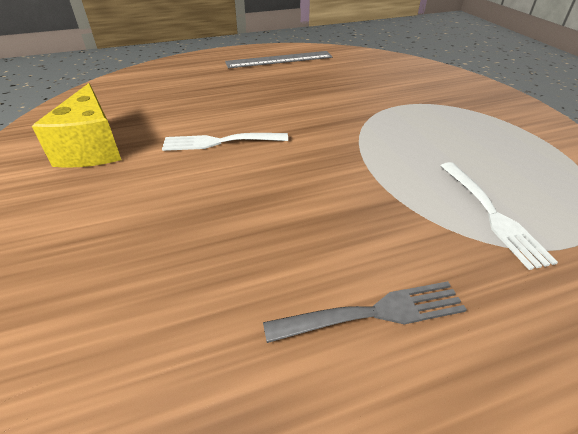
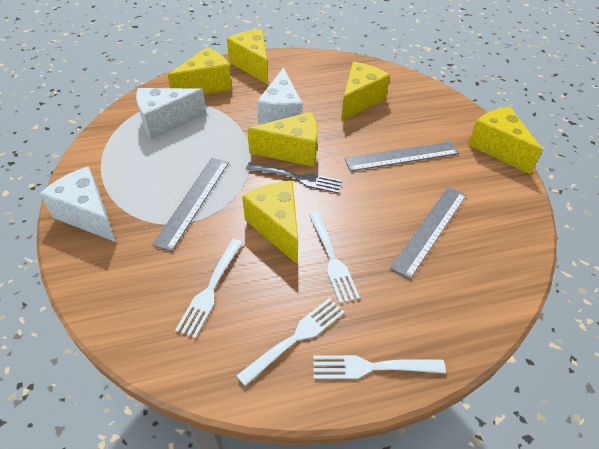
grey ruler: 1 -> 3
white cheese: 0 -> 3
white fork: 2 -> 4
yellow cheese: 1 -> 6

